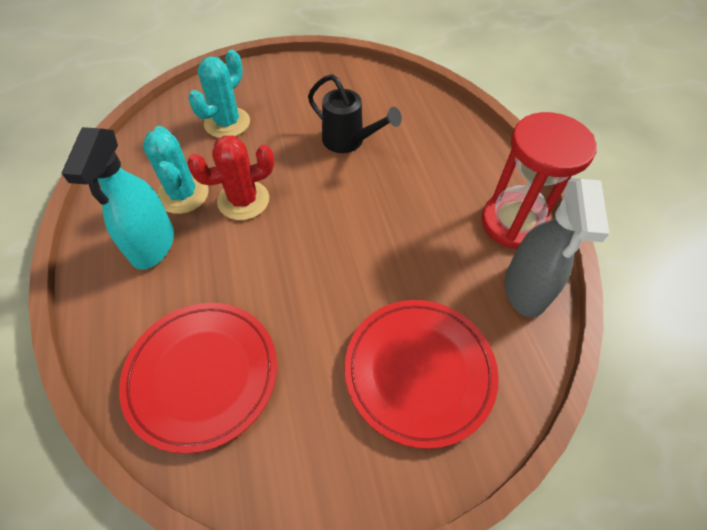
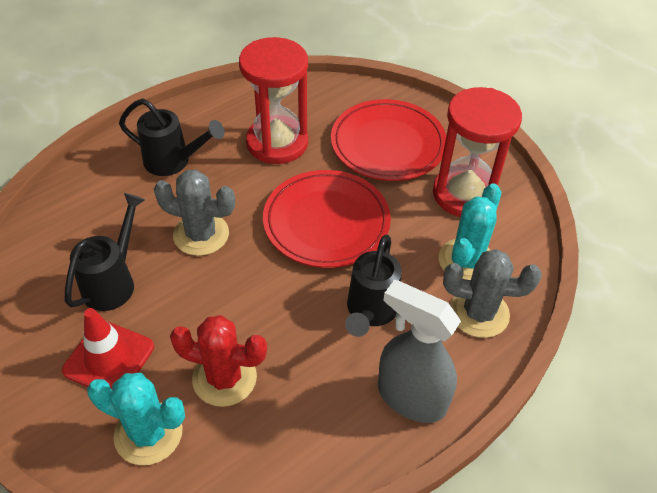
black watering can: 1 -> 3
grey cactus: 0 -> 2
red hourglass: 1 -> 2
red traffic cone: 0 -> 1
turquoise spray bottle: 1 -> 0

